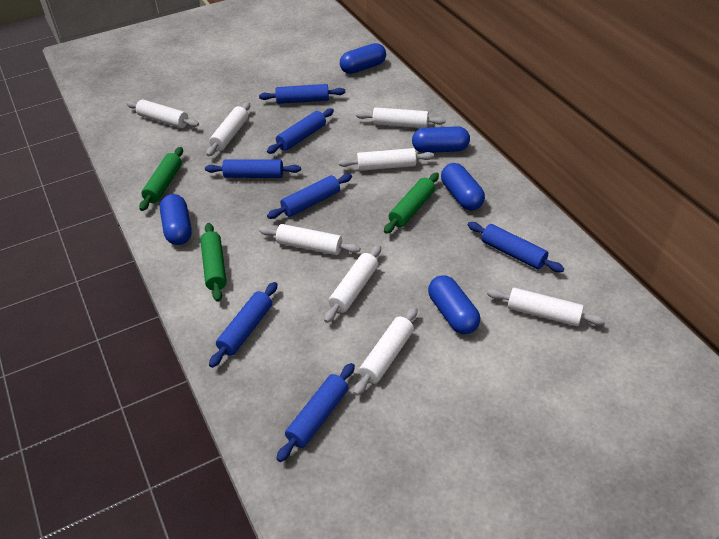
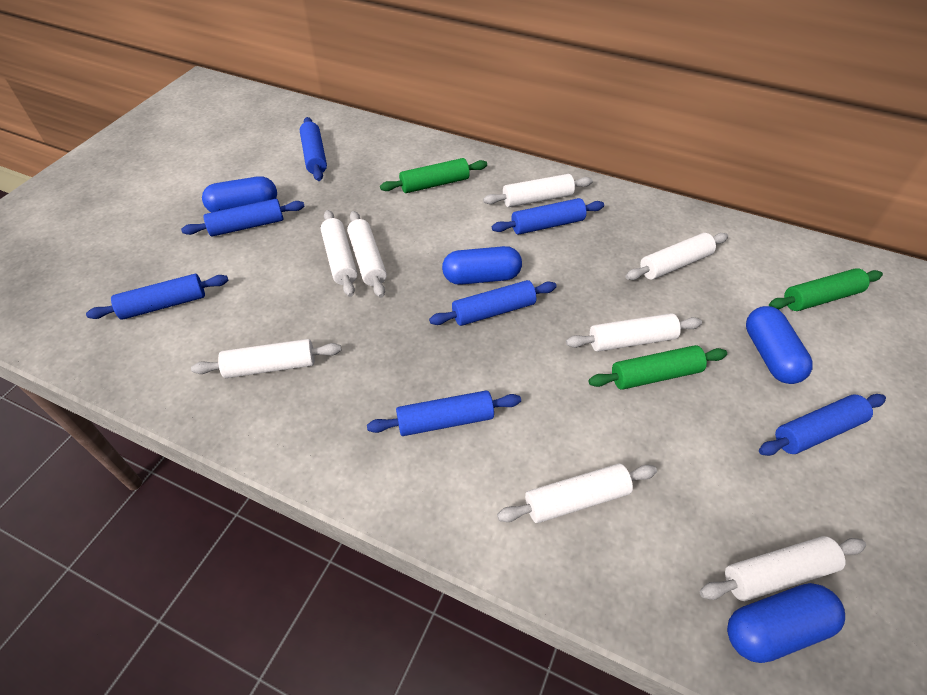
blue capsule: 5 -> 4

